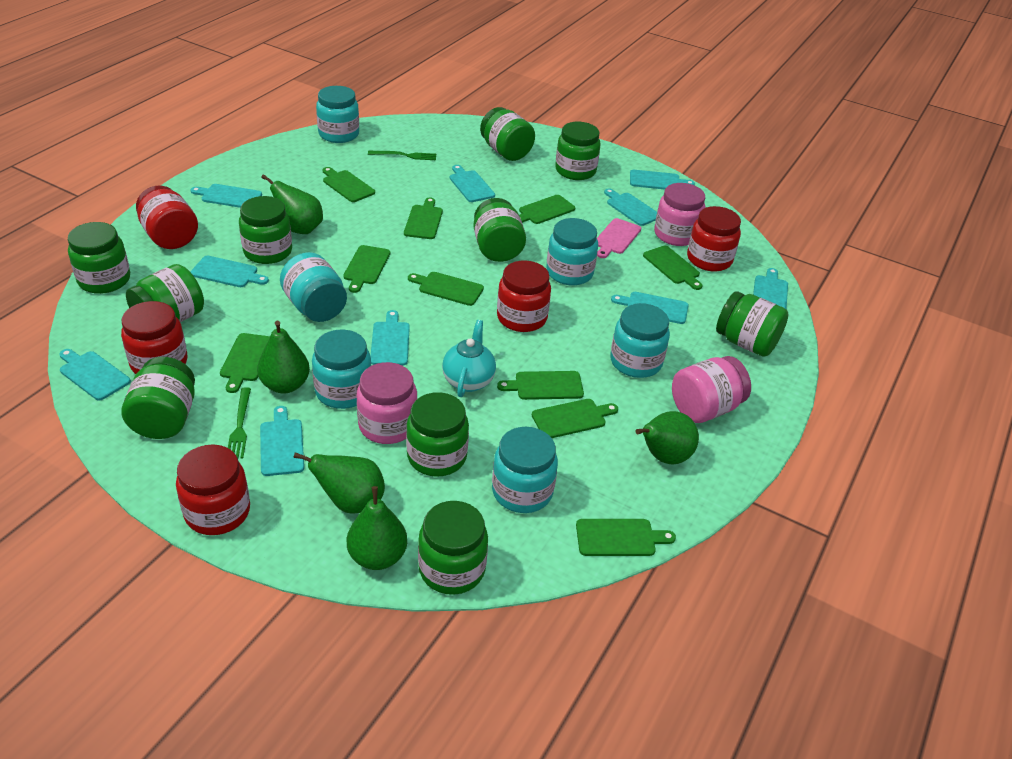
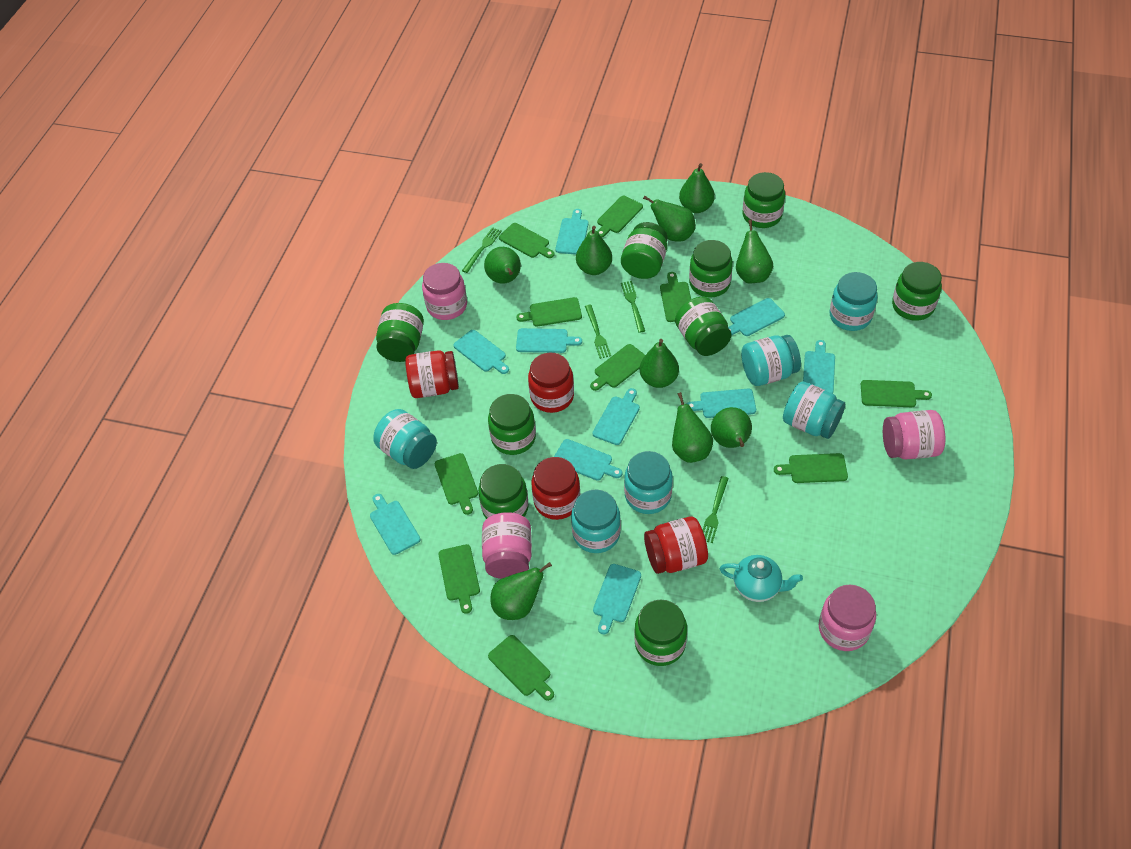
green fork: 2 -> 4
green jar: 10 -> 9
green pear: 5 -> 9
pink cutting board: 1 -> 0
pink jar: 3 -> 4
red jar: 5 -> 4

